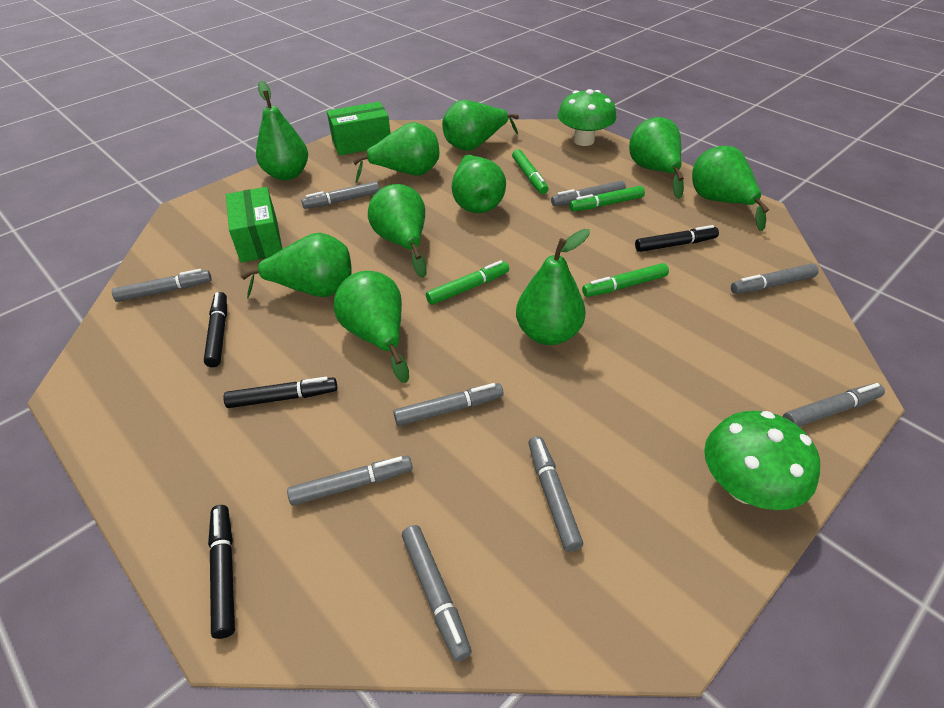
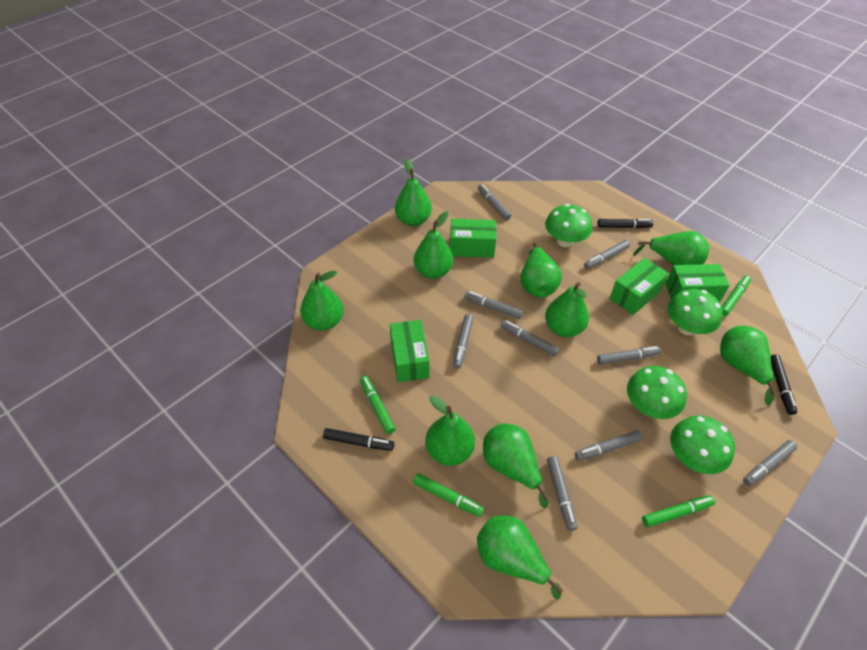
black marker: 4 -> 3
green box: 2 -> 4
green mushroom: 2 -> 4

